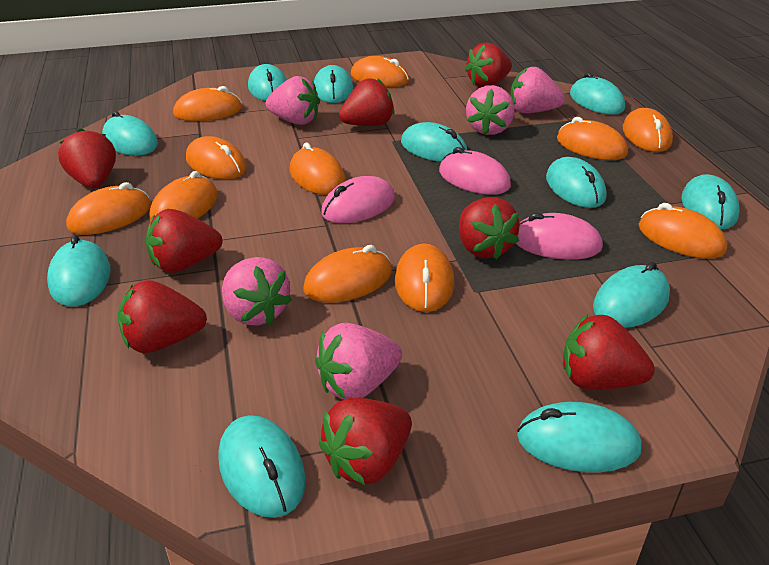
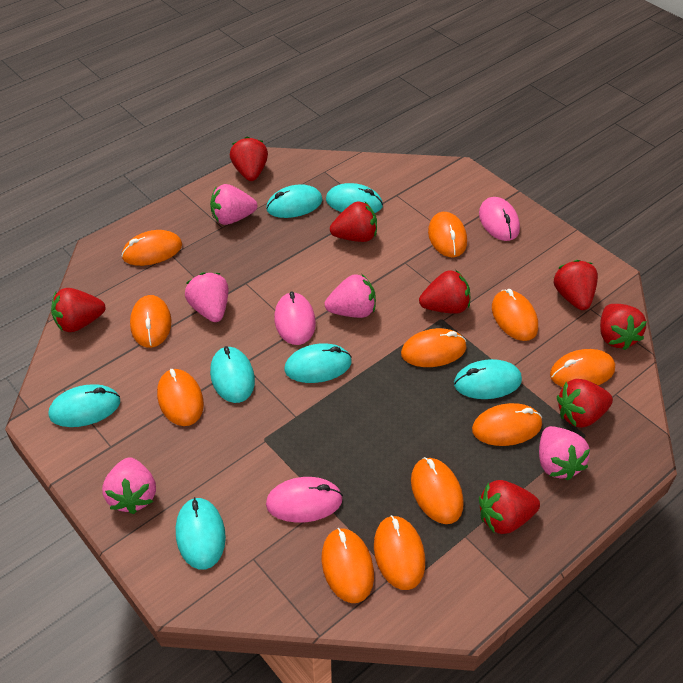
turquoise mouse: 11 -> 7

